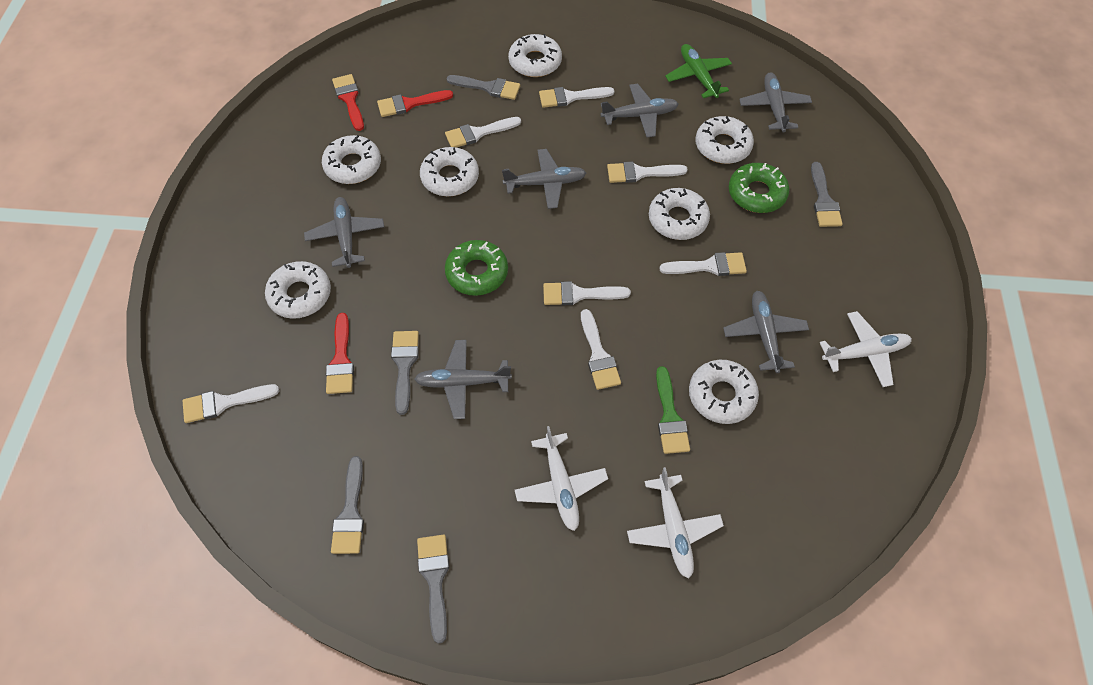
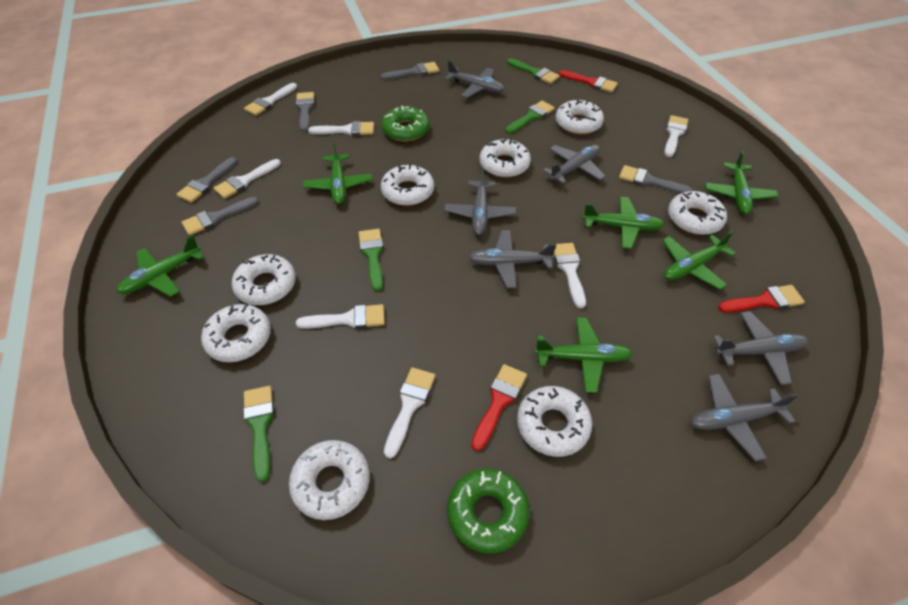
green brush: 1 -> 4
green plane: 1 -> 6
white donut: 7 -> 8
white plane: 3 -> 0

